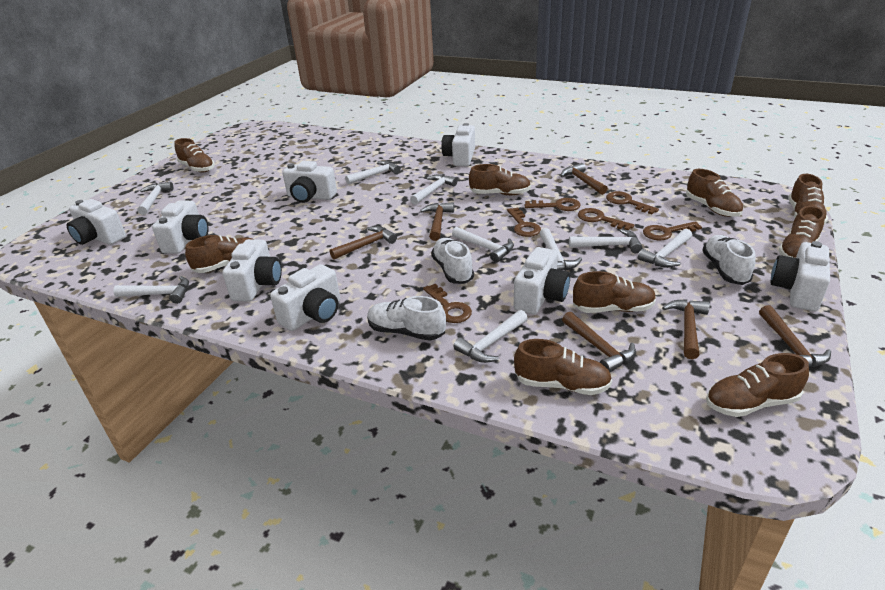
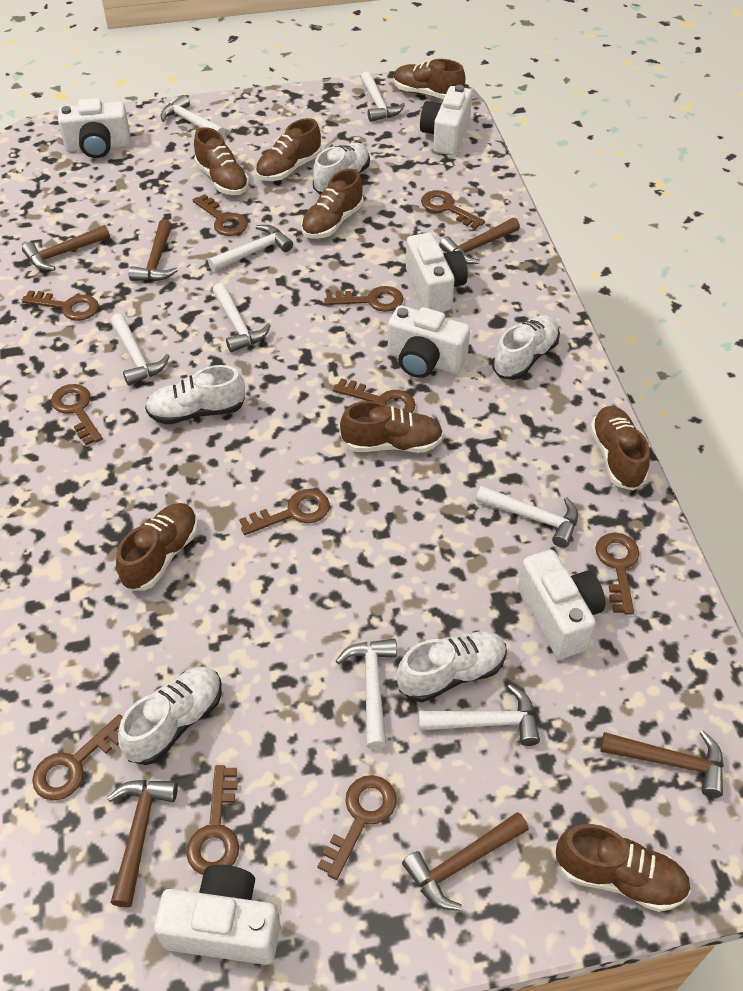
brown key: 6 -> 11
brown shoe: 9 -> 8
white camera: 8 -> 6
white hammer: 9 -> 8
white shoe: 3 -> 5

